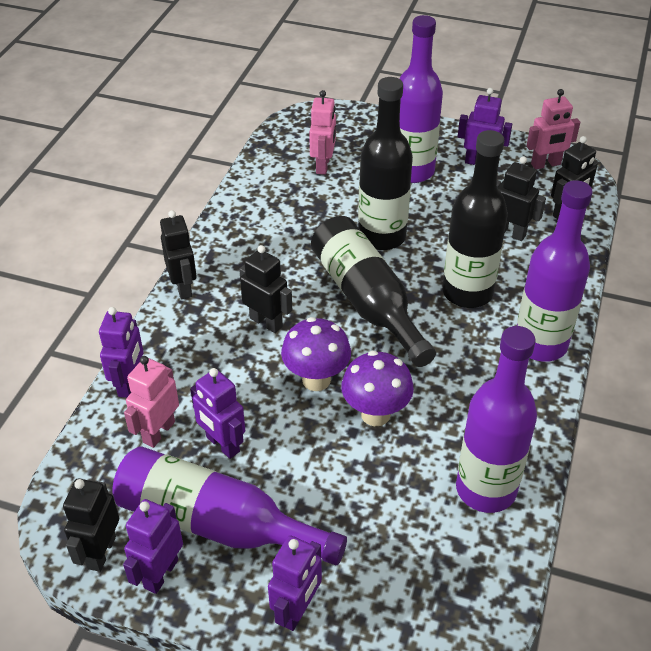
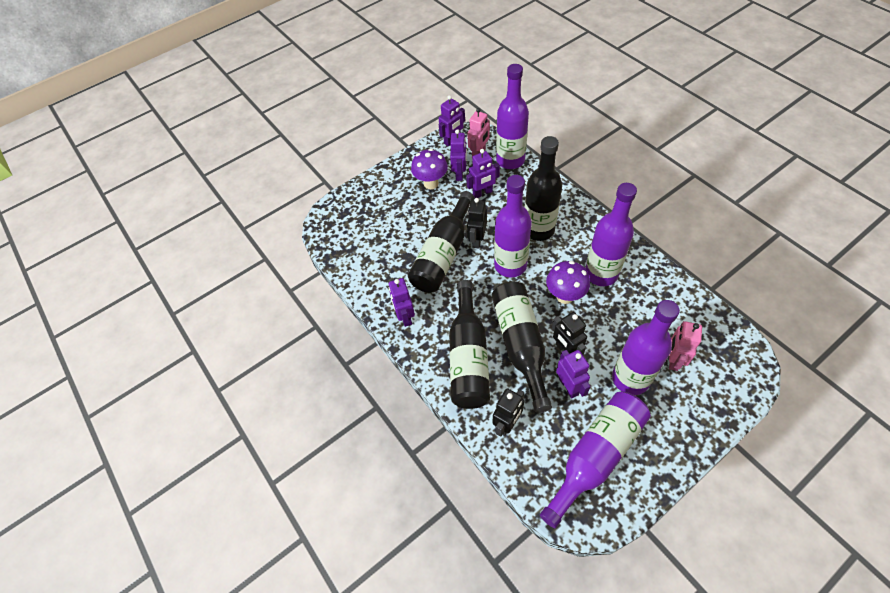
black bottle: 3 -> 4
black robot: 5 -> 3
pink robot: 3 -> 2
purple bottle: 4 -> 5

